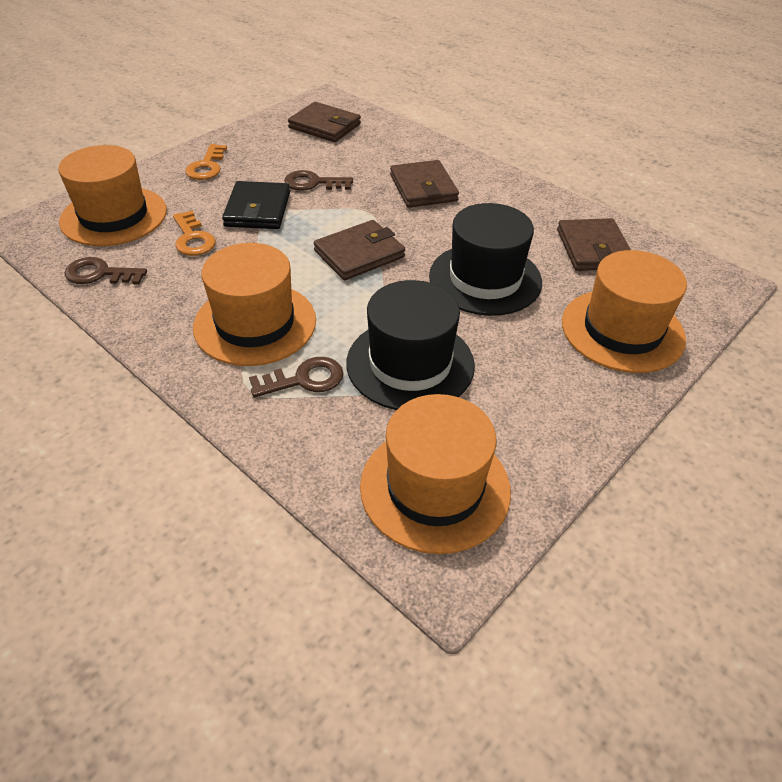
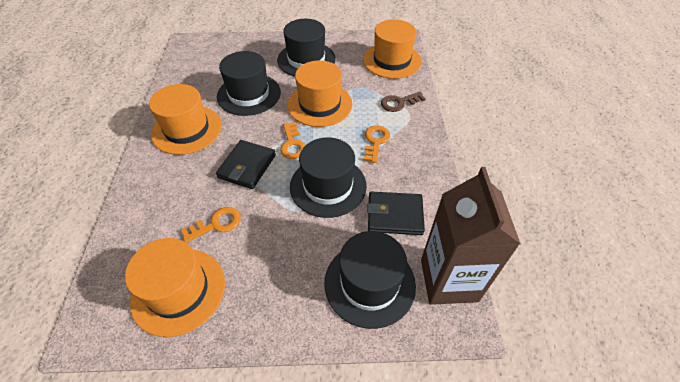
black hat: 2 -> 4
black wallet: 1 -> 2
brown carton: 0 -> 1
brown key: 3 -> 1
brown wallet: 4 -> 0
orange key: 2 -> 3

